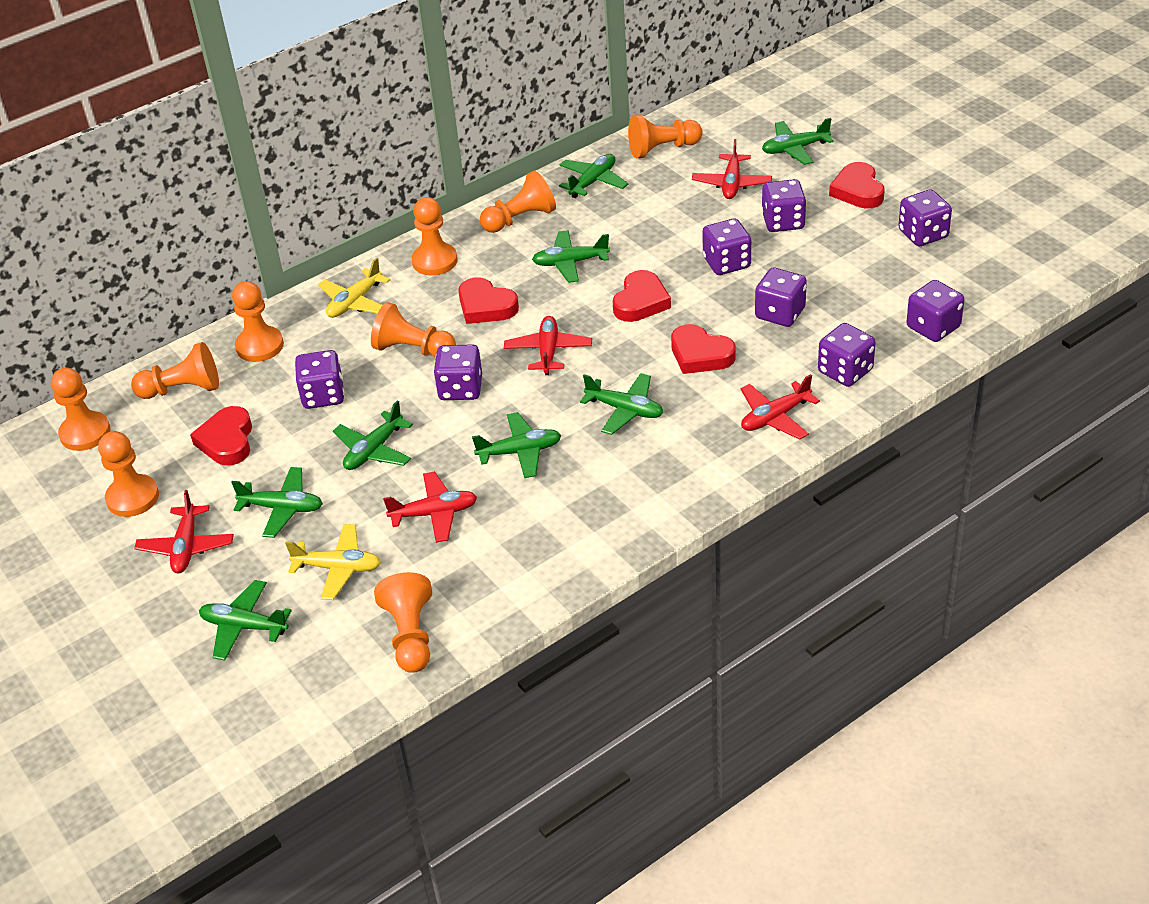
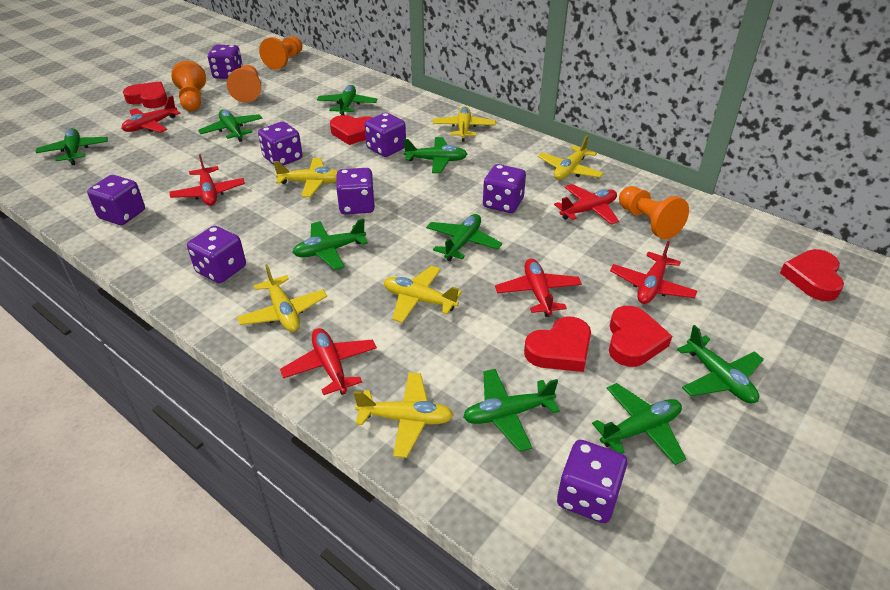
green plane: 8 -> 9
orange pawn: 9 -> 4
red plane: 5 -> 6
yellow plane: 2 -> 6

